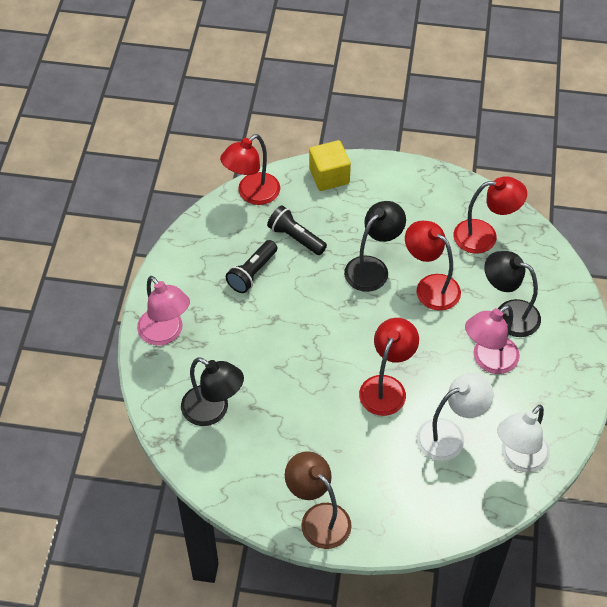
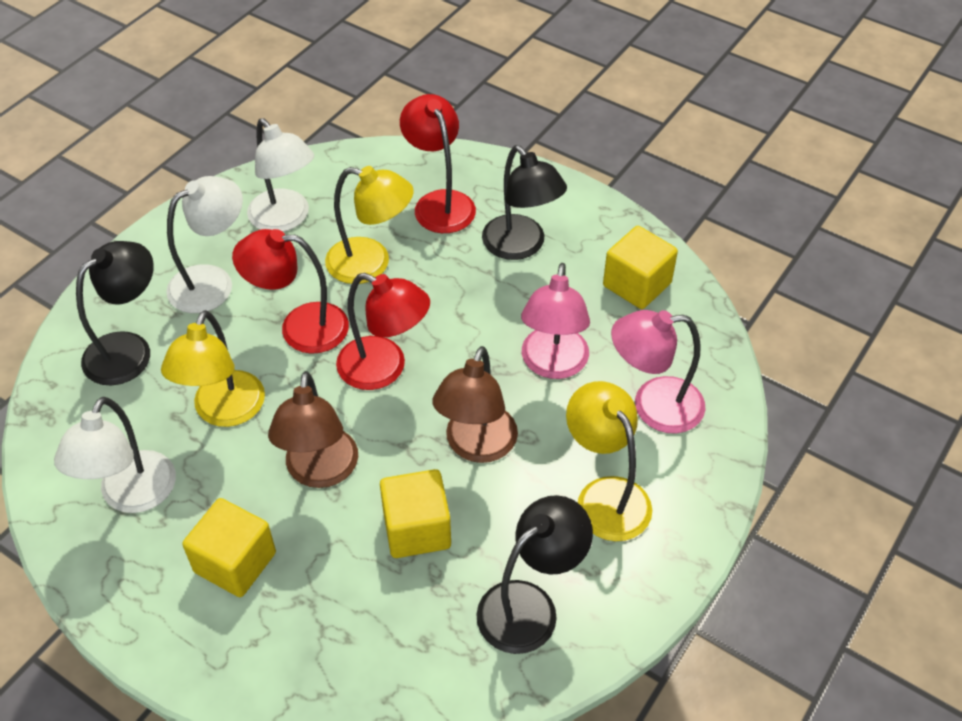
black flashlight: 2 -> 0
brown lamp: 1 -> 2
red lamp: 4 -> 3
white lamp: 2 -> 3
yellow cube: 1 -> 3
yellow lamp: 0 -> 3

